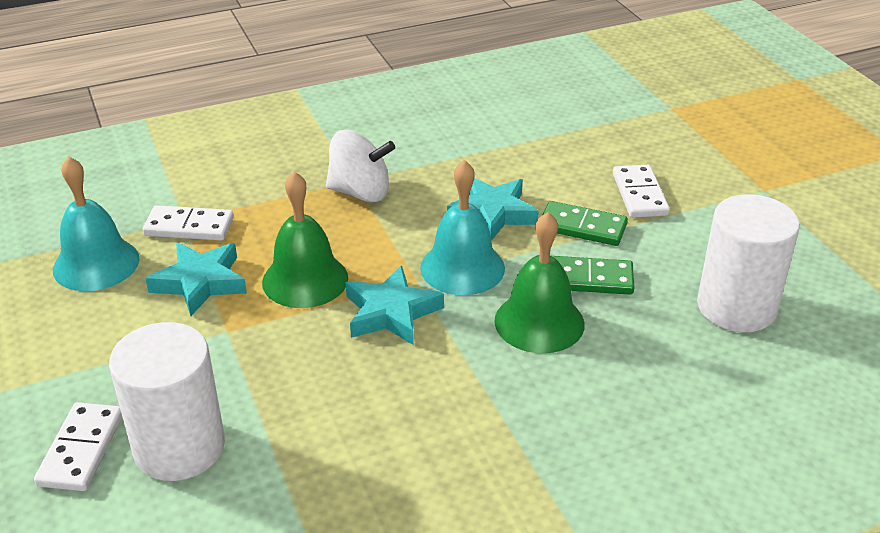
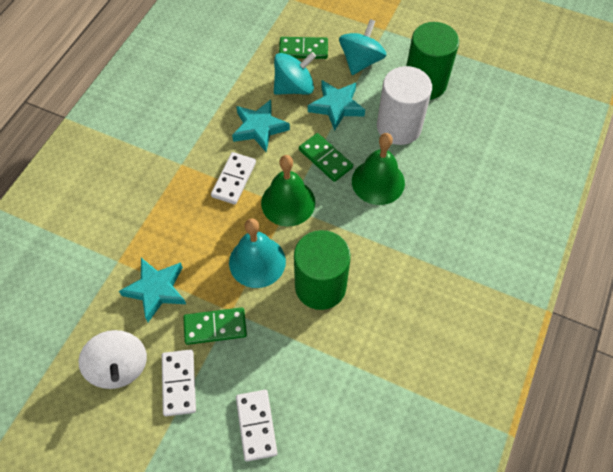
green cylinder: 0 -> 2
green domino: 2 -> 3
turquoise bell: 2 -> 1
turquoise spinning top: 0 -> 2
white cylinder: 2 -> 1

